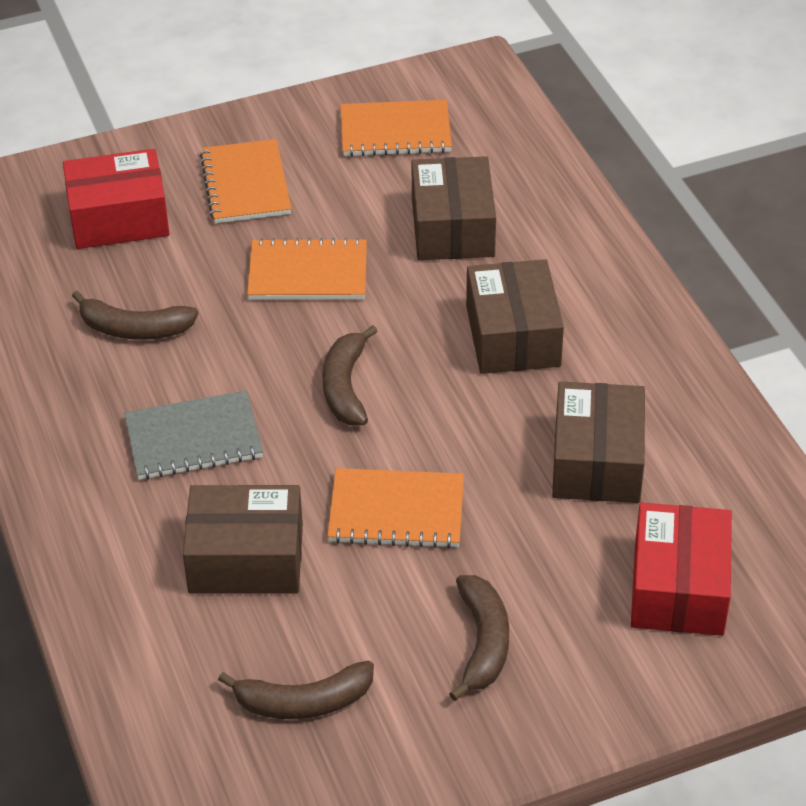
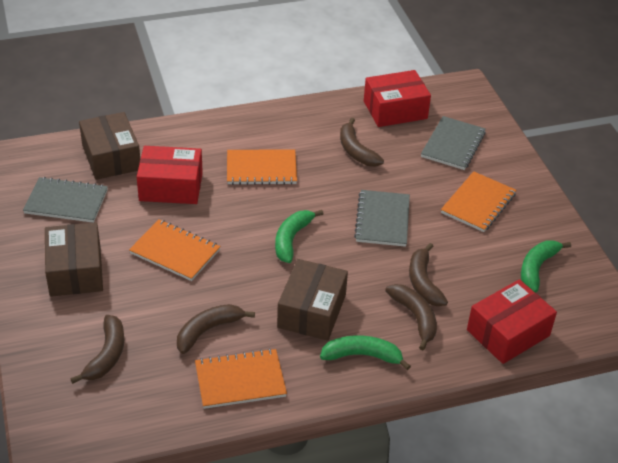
brown banana: 4 -> 5
brown box: 4 -> 3
green banana: 0 -> 3
grey notebook: 1 -> 3
red box: 2 -> 3

